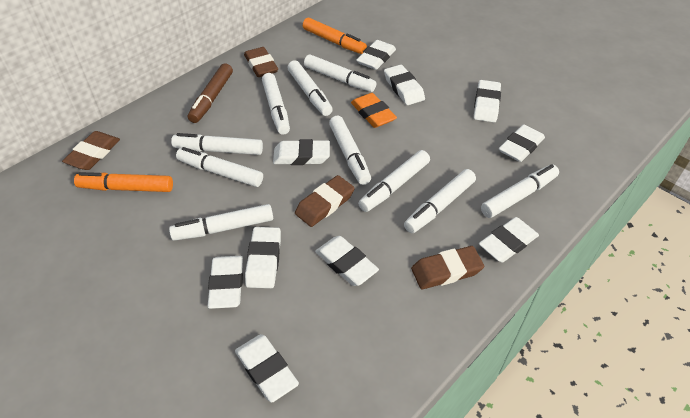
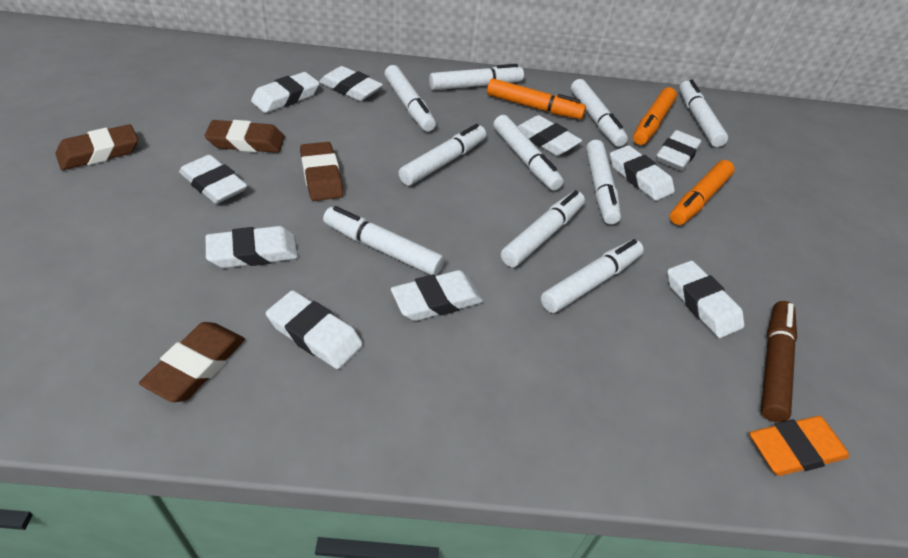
orange marker: 2 -> 3

